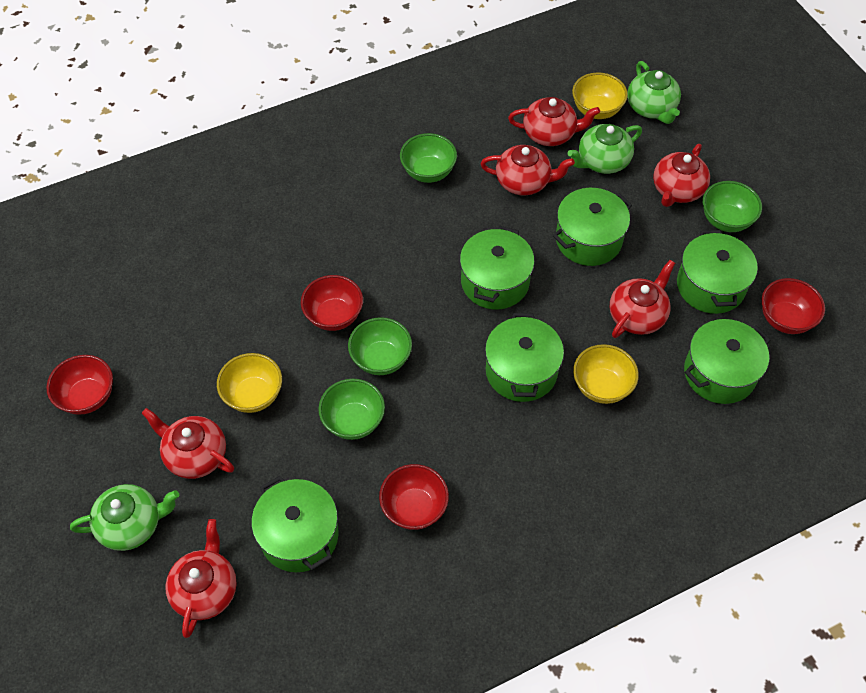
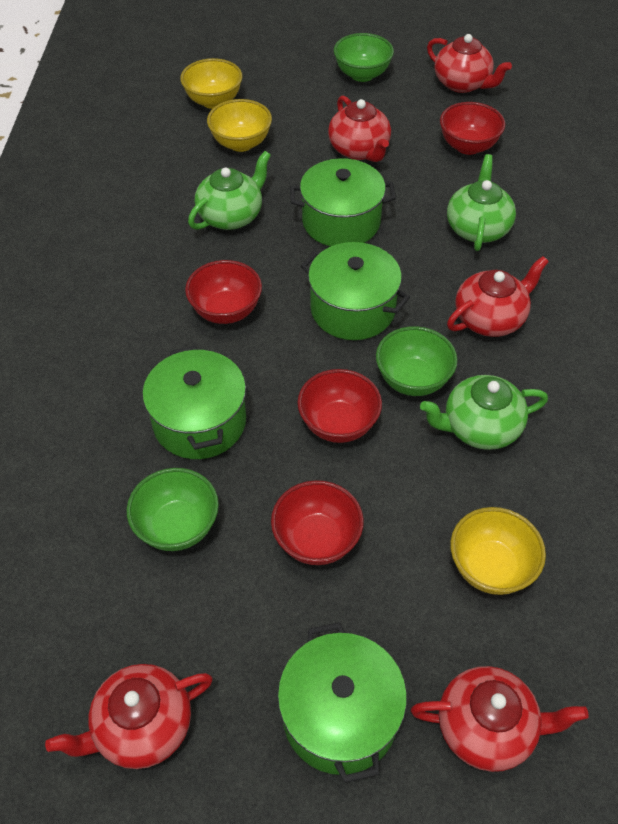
green bowl: 4 -> 3
green pot: 6 -> 4
red teapot: 6 -> 5

